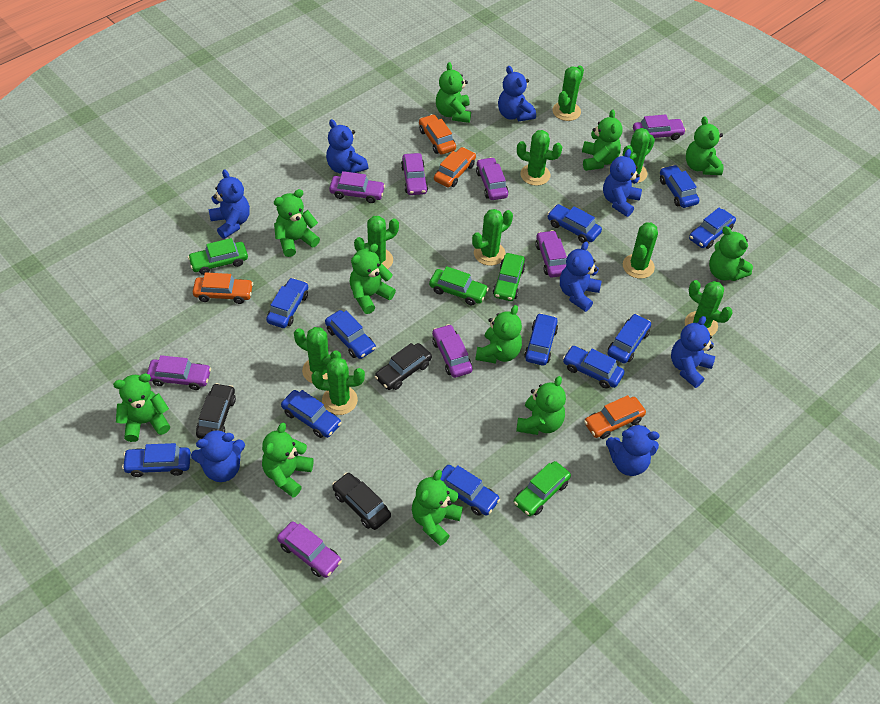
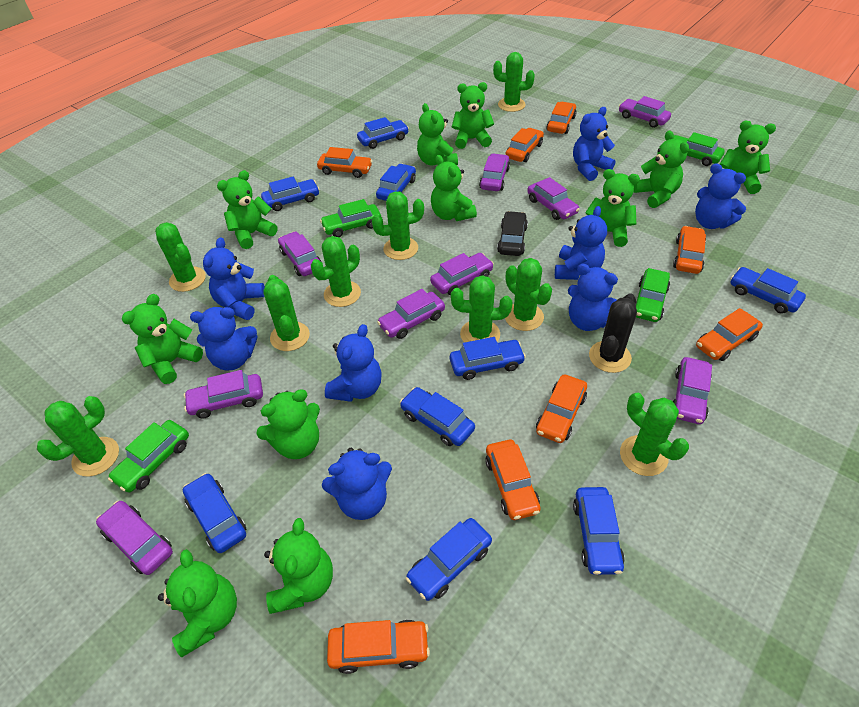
black cactus: 0 -> 1
black car: 3 -> 1
blue car: 11 -> 9
orange car: 4 -> 8
purple car: 8 -> 9

